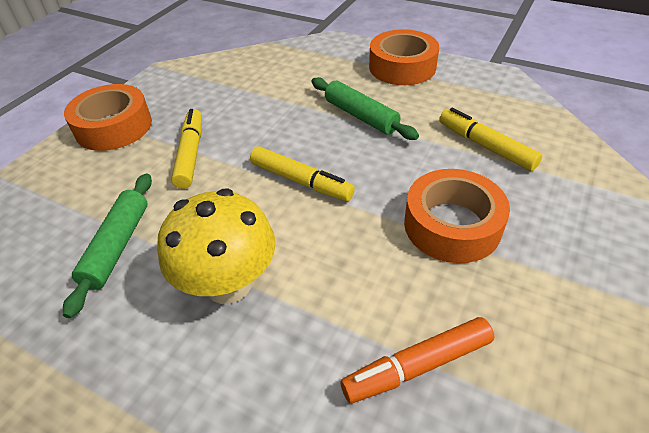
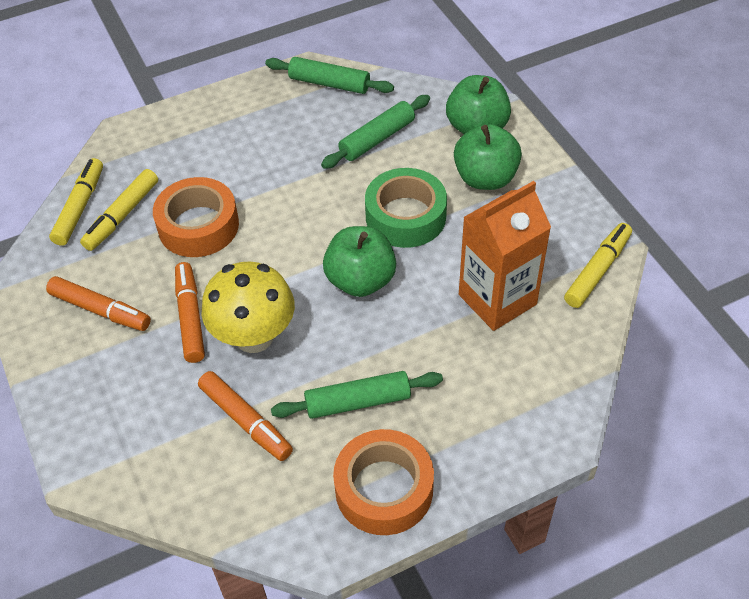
green apple: 0 -> 3
green rolling pin: 2 -> 3
green tape: 0 -> 1
orange carton: 0 -> 1
orange marker: 1 -> 3
orange tape: 3 -> 2

